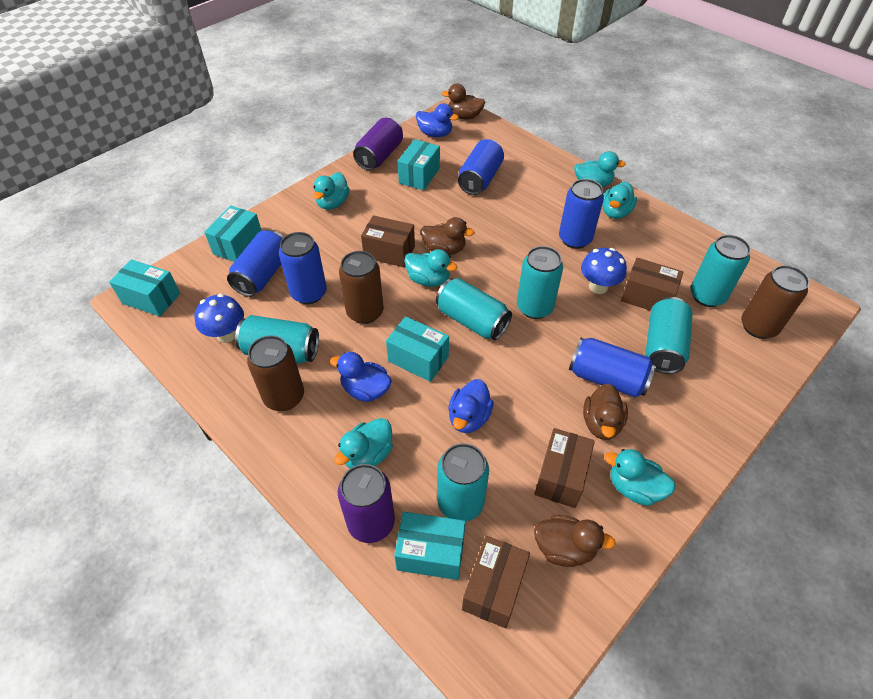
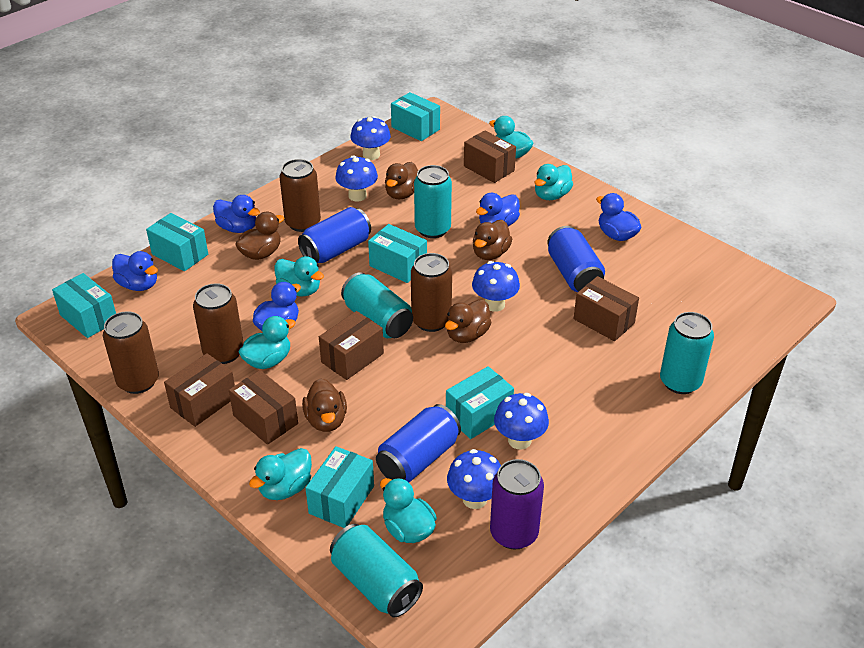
blue can: 5 -> 3
blue duck: 3 -> 5
blue mushroom: 2 -> 5
brown box: 4 -> 5
brown can: 3 -> 4
brown duck: 4 -> 5
purple can: 2 -> 1
turquoise box: 5 -> 6
turquoise can: 6 -> 4

